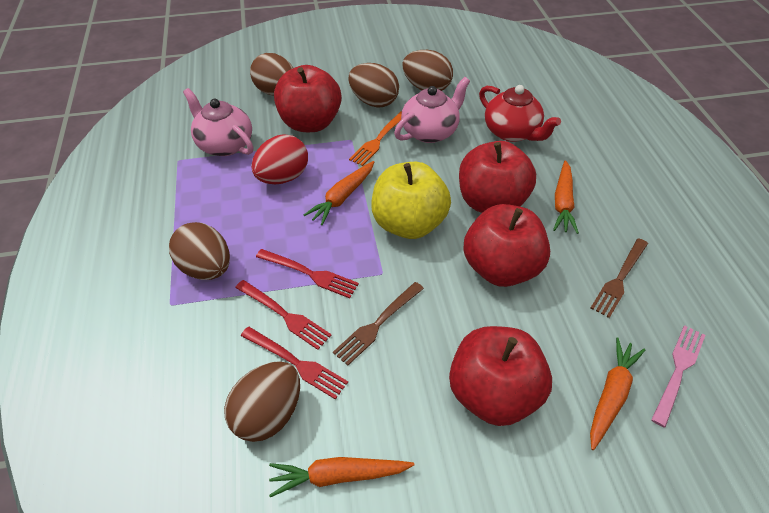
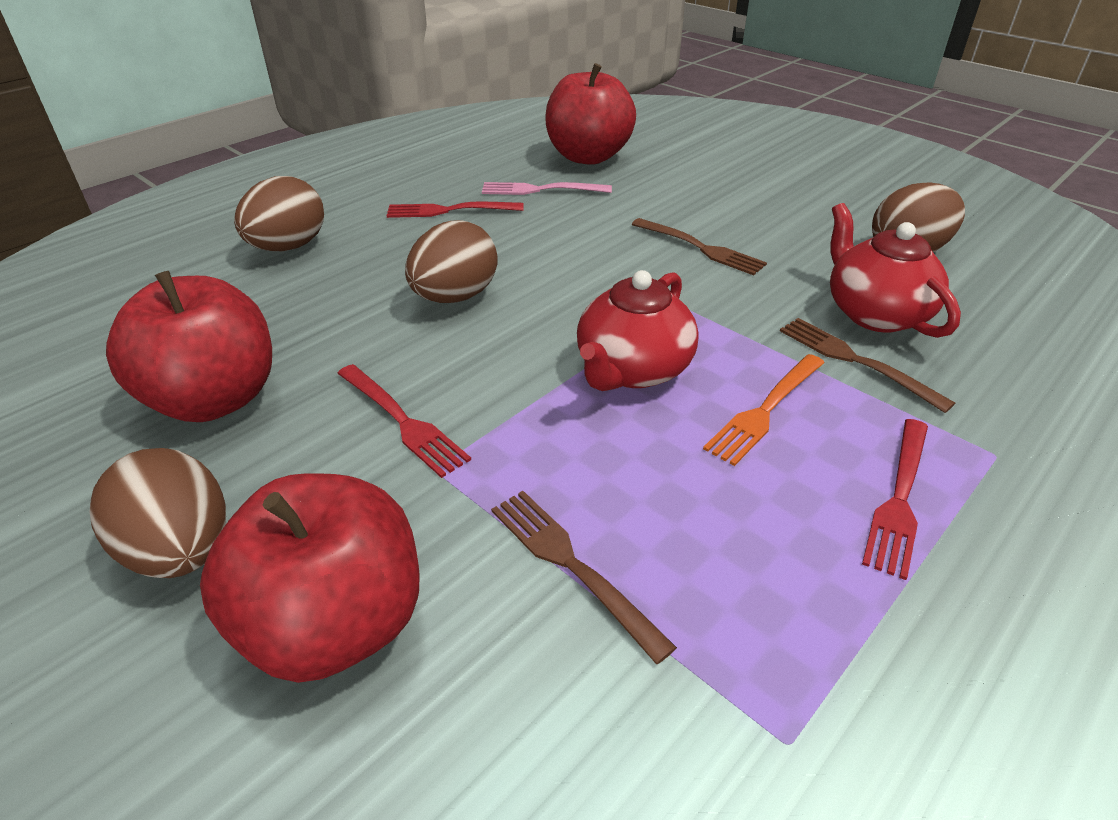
brown egg: 5 -> 4
brown fork: 2 -> 3
orange carrot: 4 -> 0
pink teapot: 2 -> 0
red apple: 4 -> 3
red egg: 1 -> 0
red teapot: 1 -> 2
yellow apple: 1 -> 0

